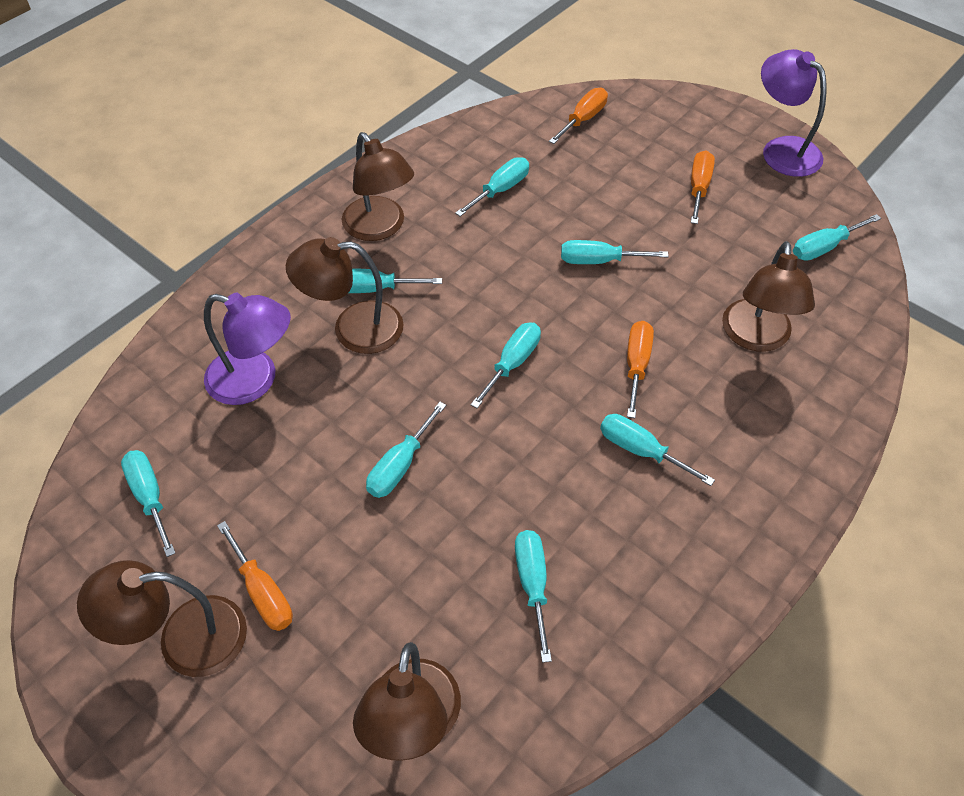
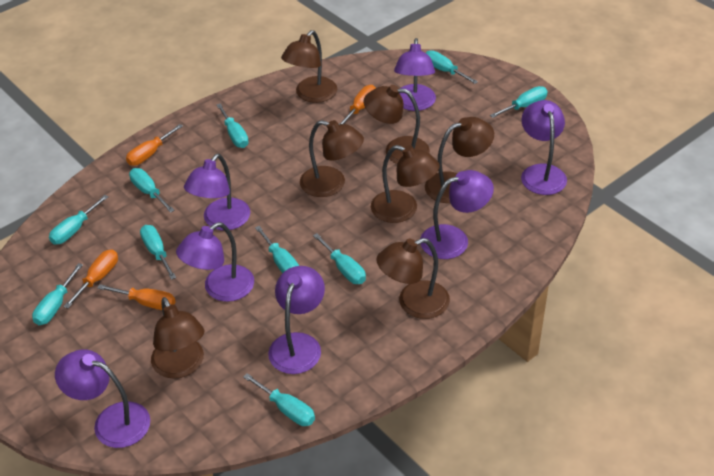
brown lamp: 5 -> 7
purple lamp: 2 -> 7
turquoise screwdriver: 9 -> 10

